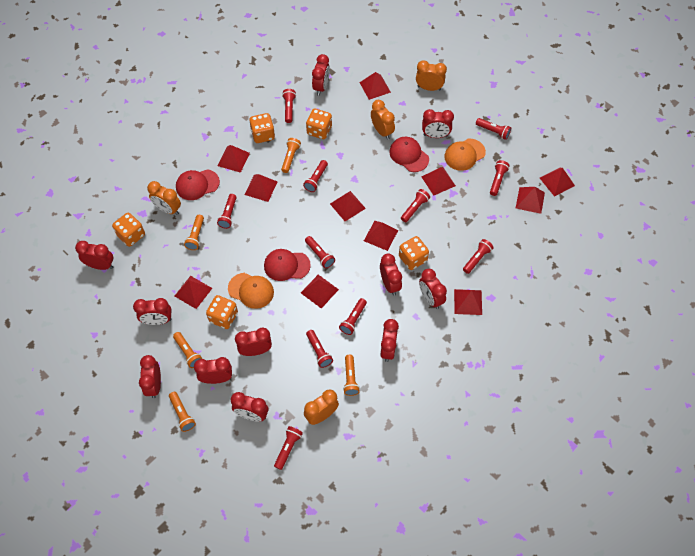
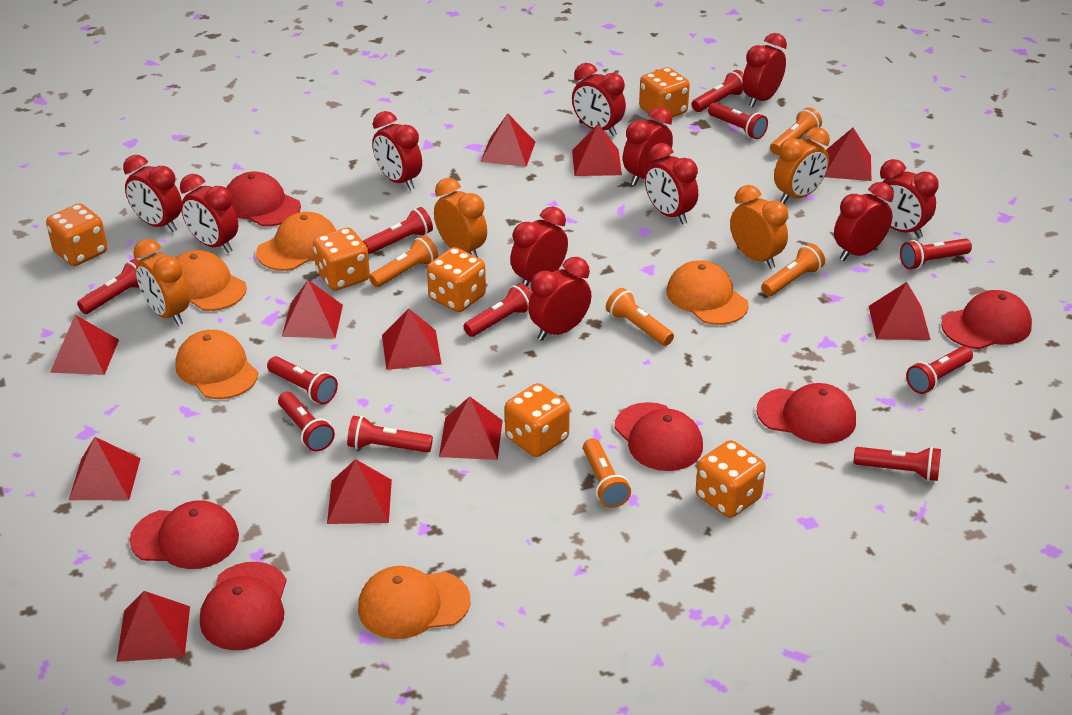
orange cap: 2 -> 5
orange dice: 5 -> 6
red cap: 3 -> 6

